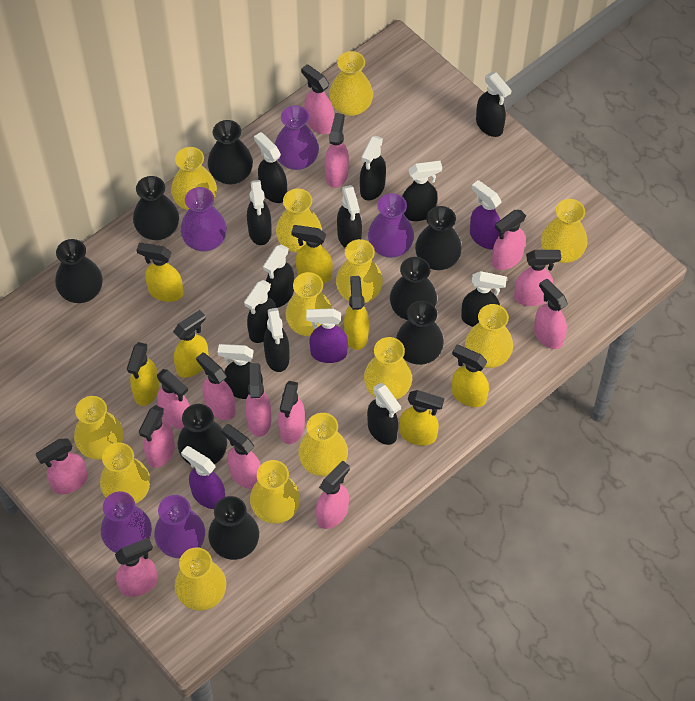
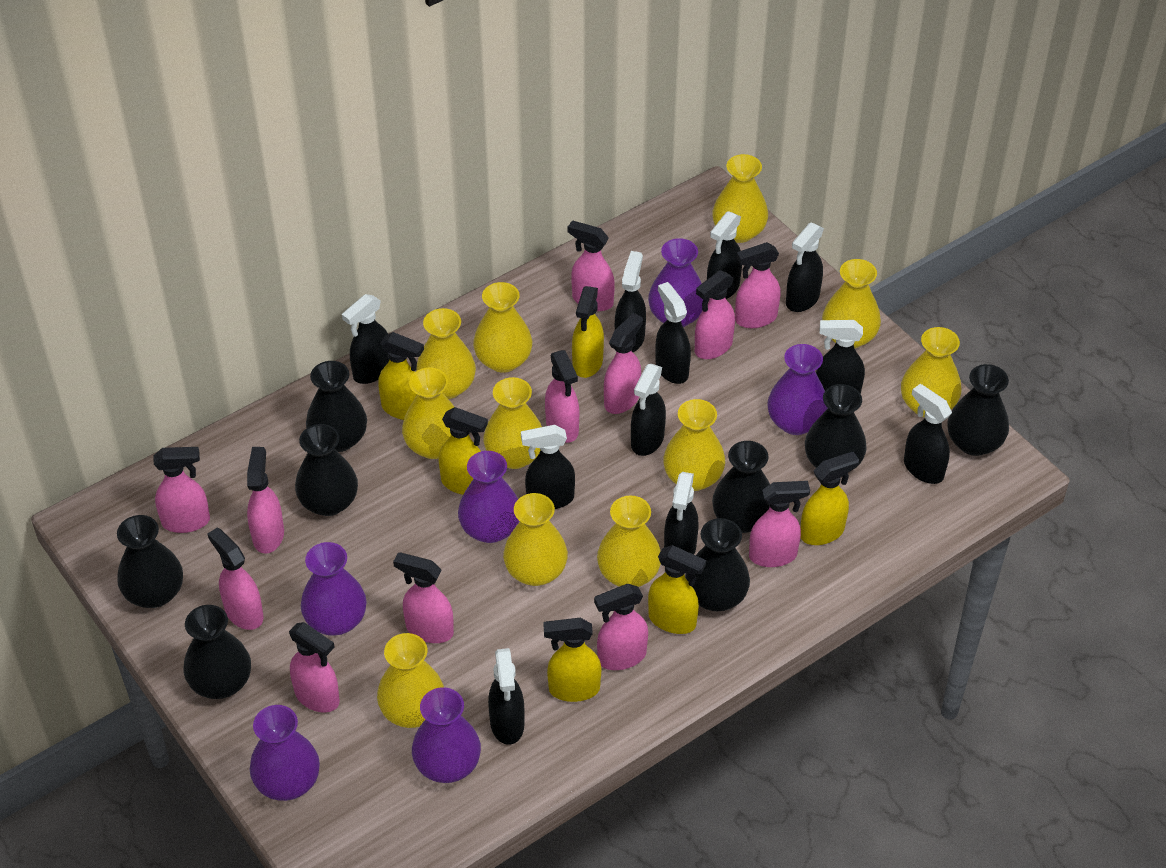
black spray bottle: 12 -> 11
pink spray bottle: 14 -> 12
purple spray bottle: 3 -> 0
purple vase: 5 -> 6
yellow spray bottle: 7 -> 6
yellow vase: 13 -> 11

